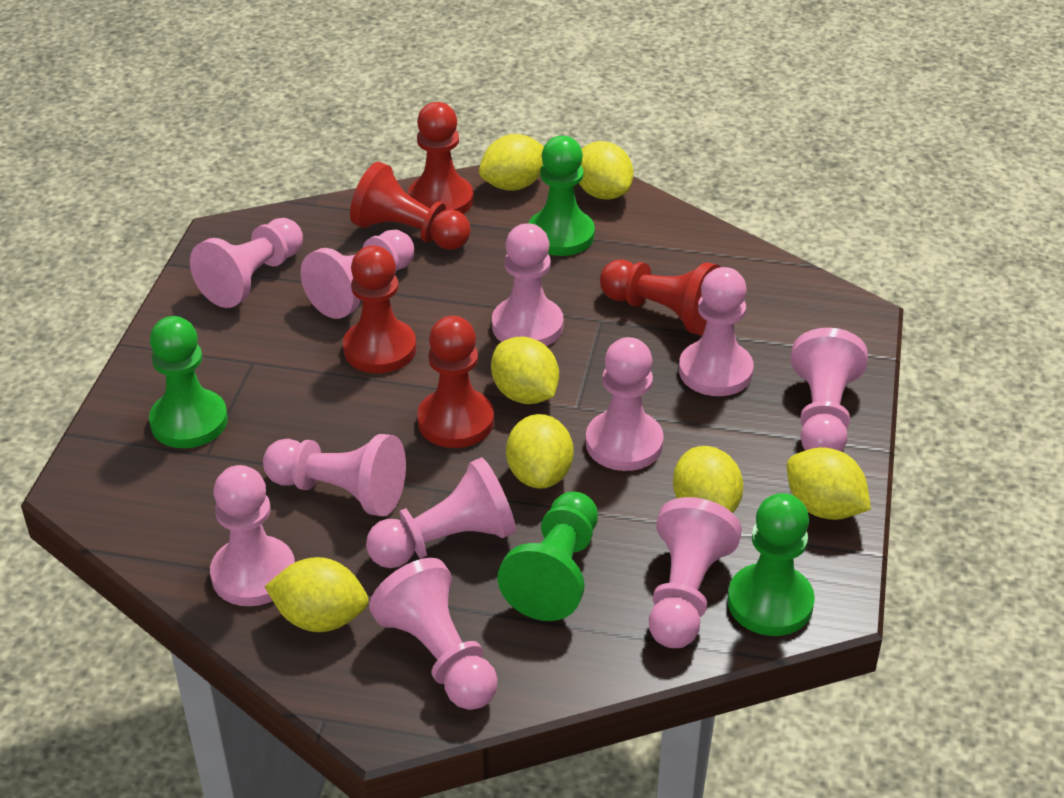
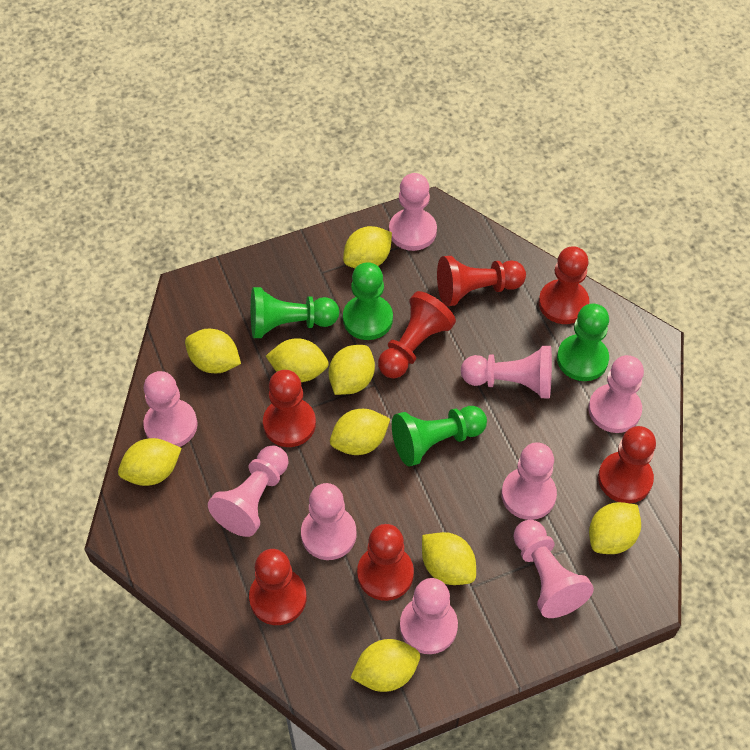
pink pawn: 11 -> 9
red pawn: 5 -> 7
yellow lemon: 7 -> 9

